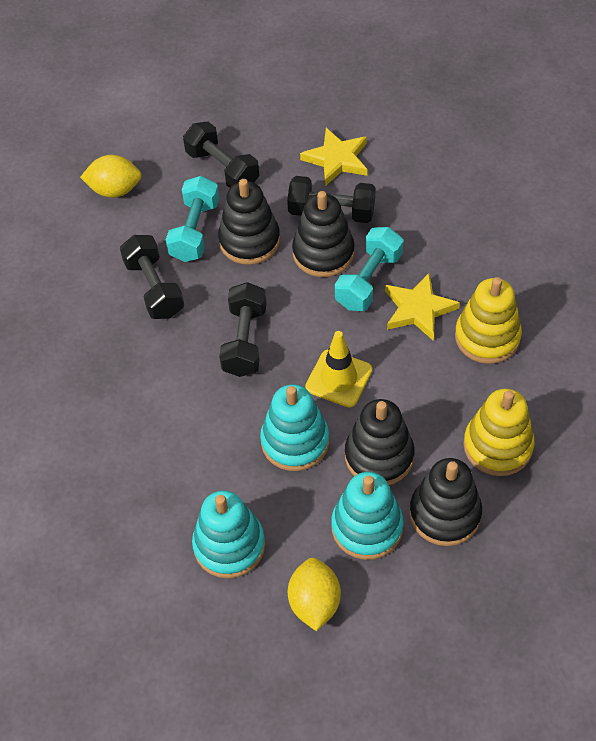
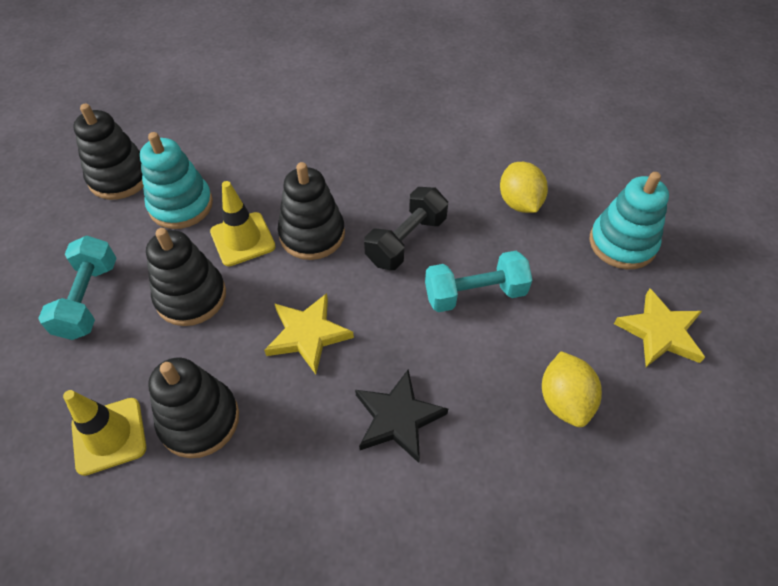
black dumbbell: 4 -> 1
black star: 0 -> 1
turquoise stacking toy: 3 -> 2
yellow stacking toy: 2 -> 0
yellow traffic cone: 1 -> 2

